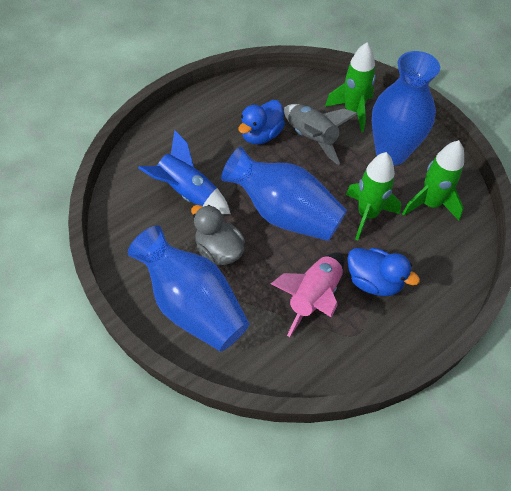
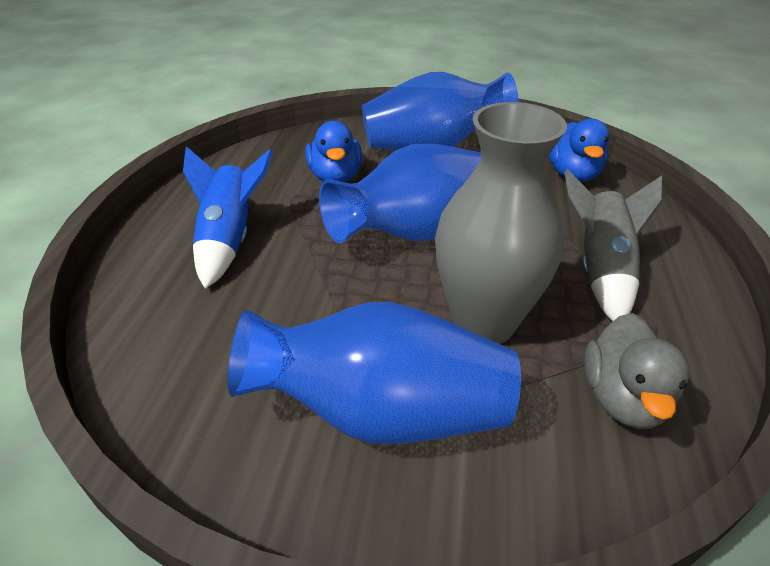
green rocket: 3 -> 0
grey vase: 0 -> 1
pink rocket: 1 -> 0

